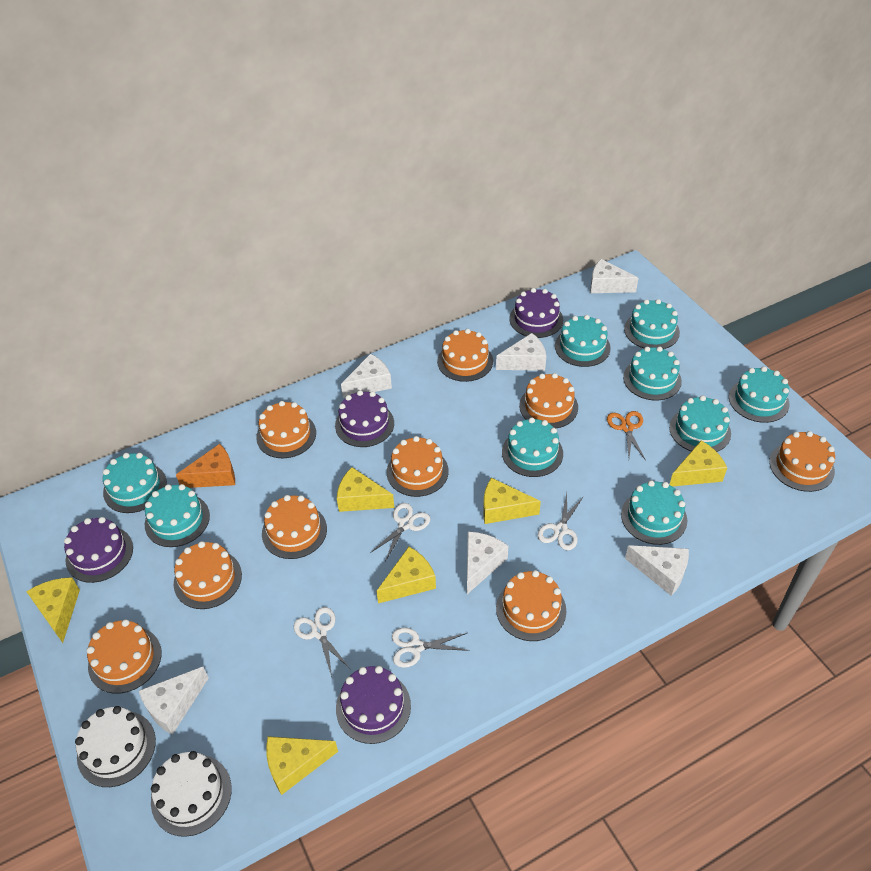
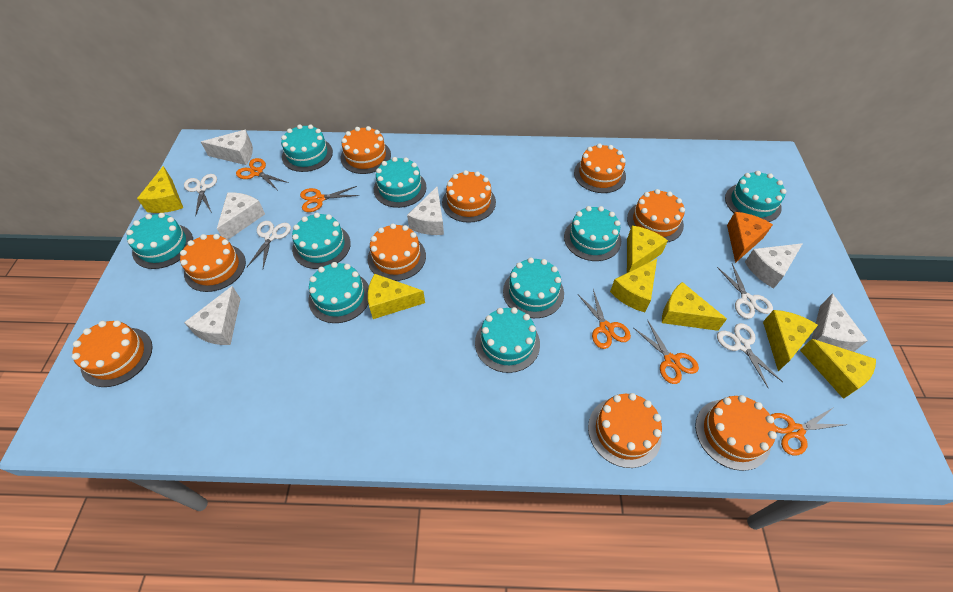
orange scissors: 1 -> 5
purple cake: 4 -> 0
white cake: 2 -> 0
yellow cheese: 6 -> 7

